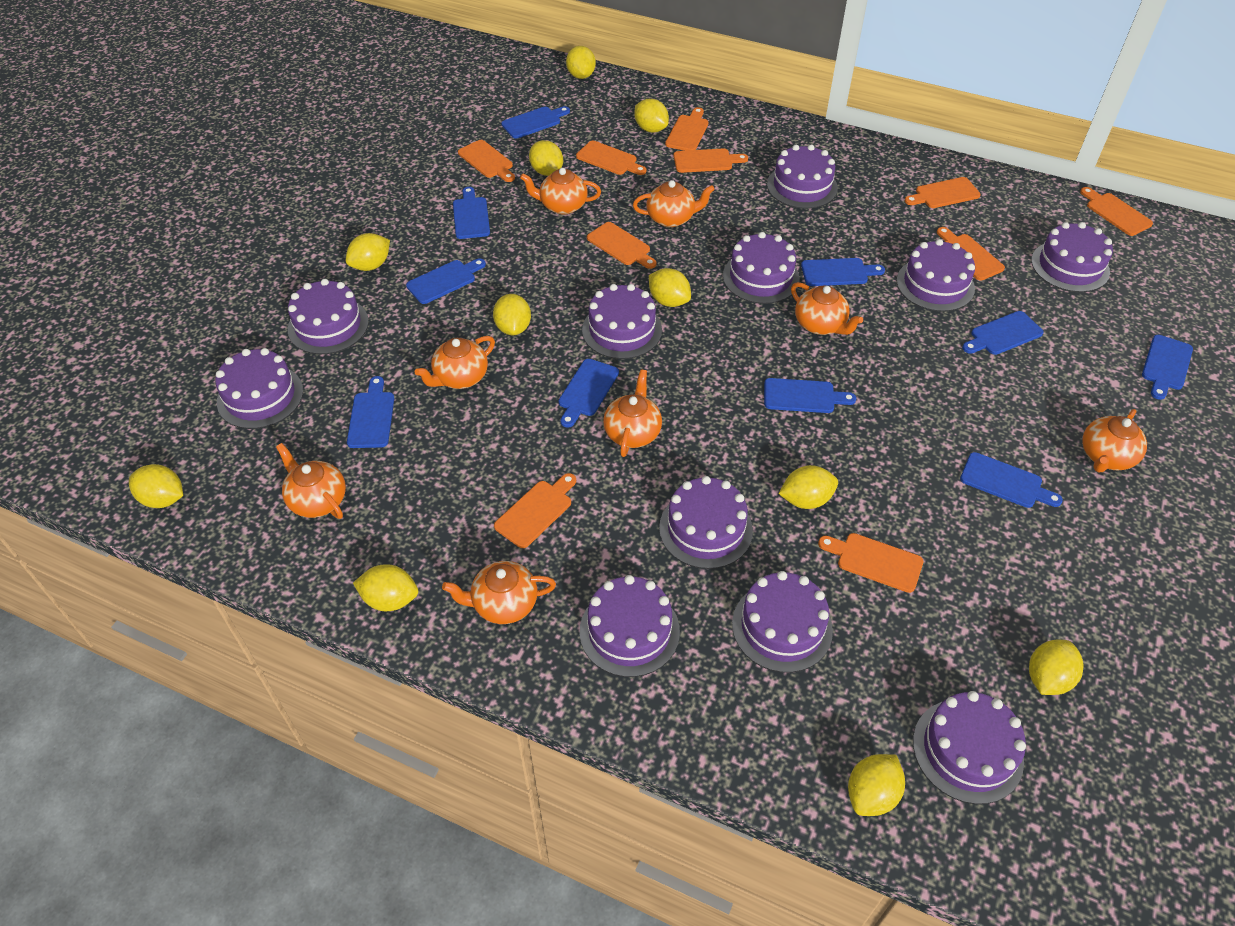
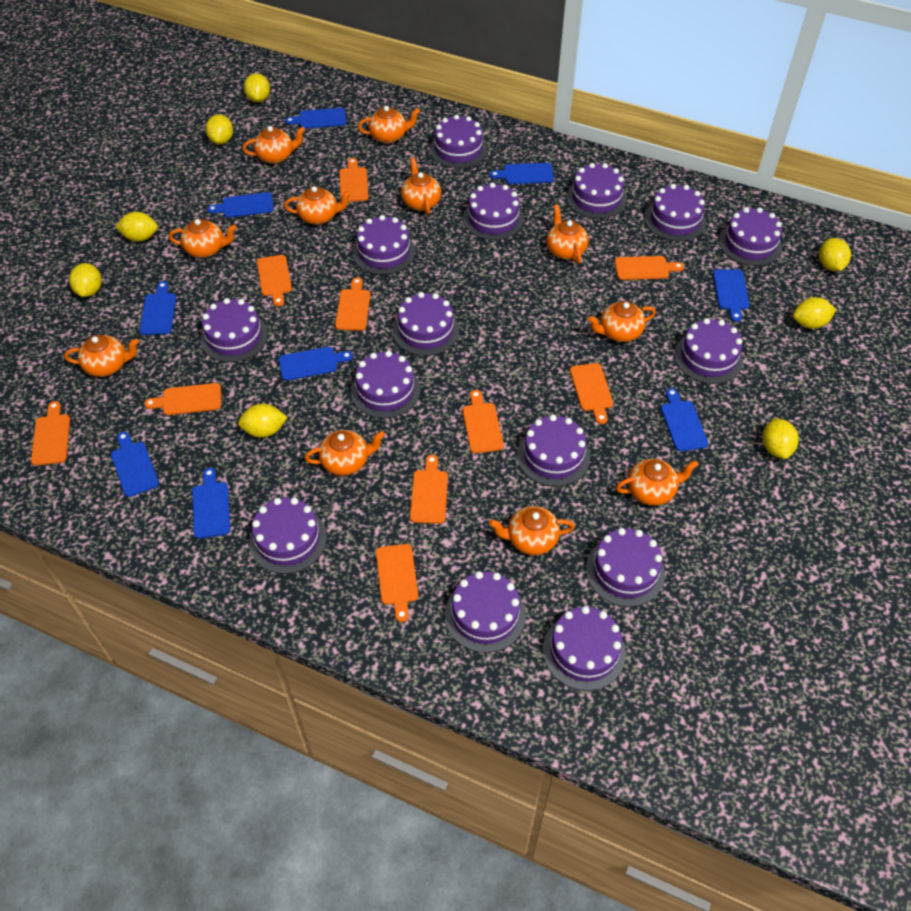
blue cutting board: 10 -> 9
orange teapot: 8 -> 11
purple cake: 11 -> 15
yellow lemon: 11 -> 8

